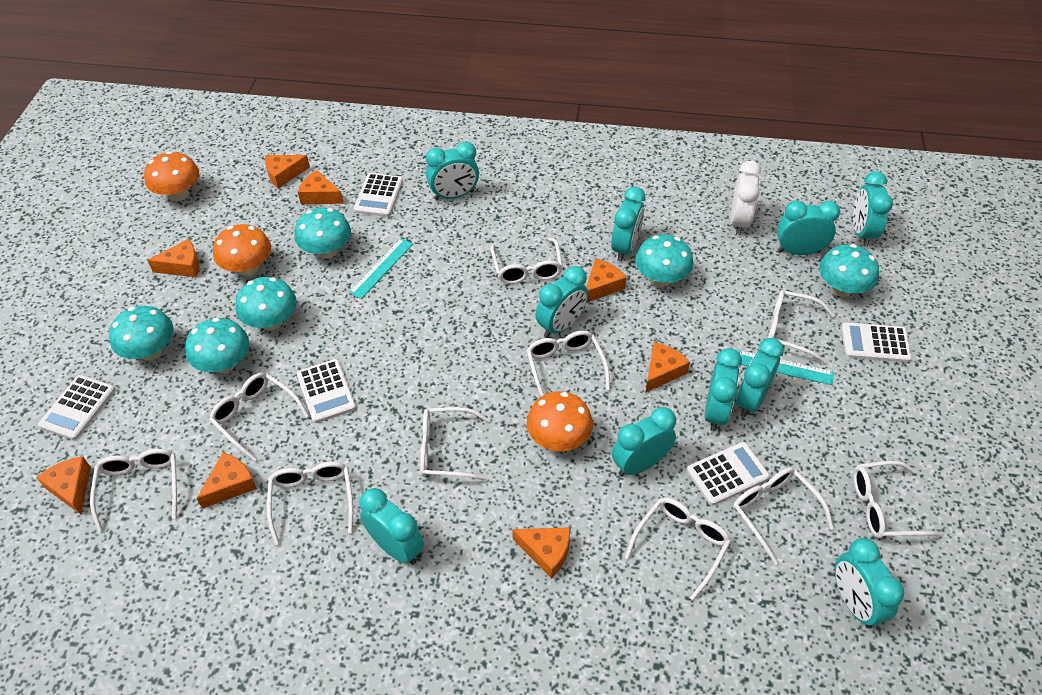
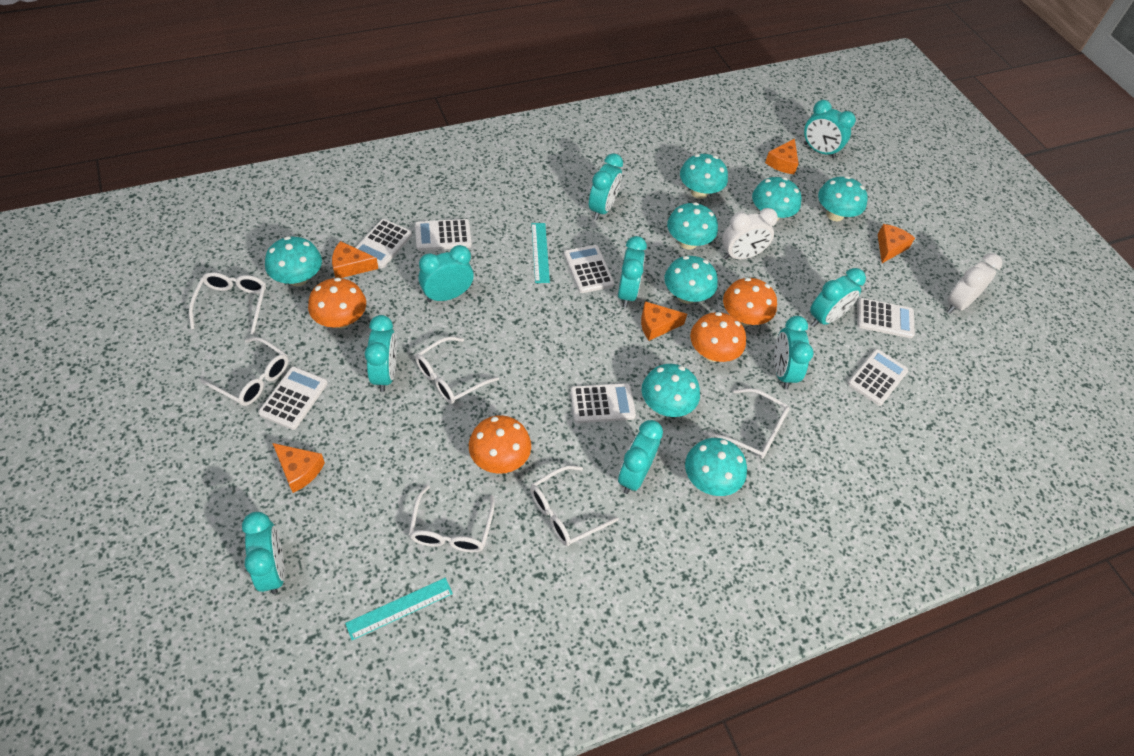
orange cheese: 8 -> 5
orange mushroom: 3 -> 4
turquoise clock: 10 -> 9
turquoise mushroom: 6 -> 8
white calculator: 5 -> 7
white clock: 1 -> 2
white glasses: 10 -> 6

